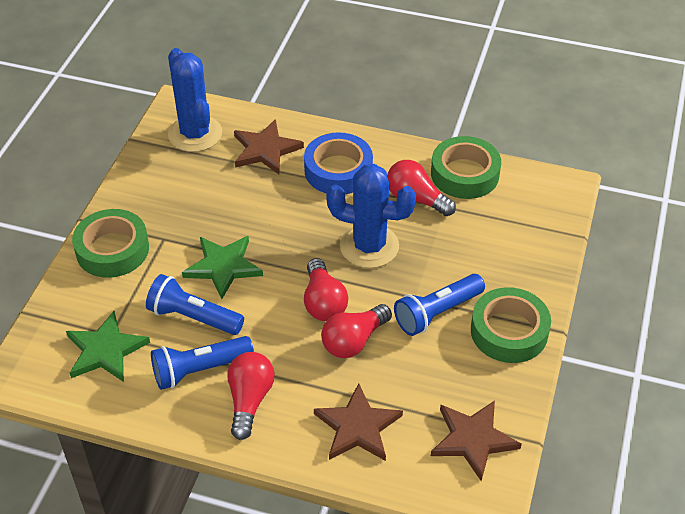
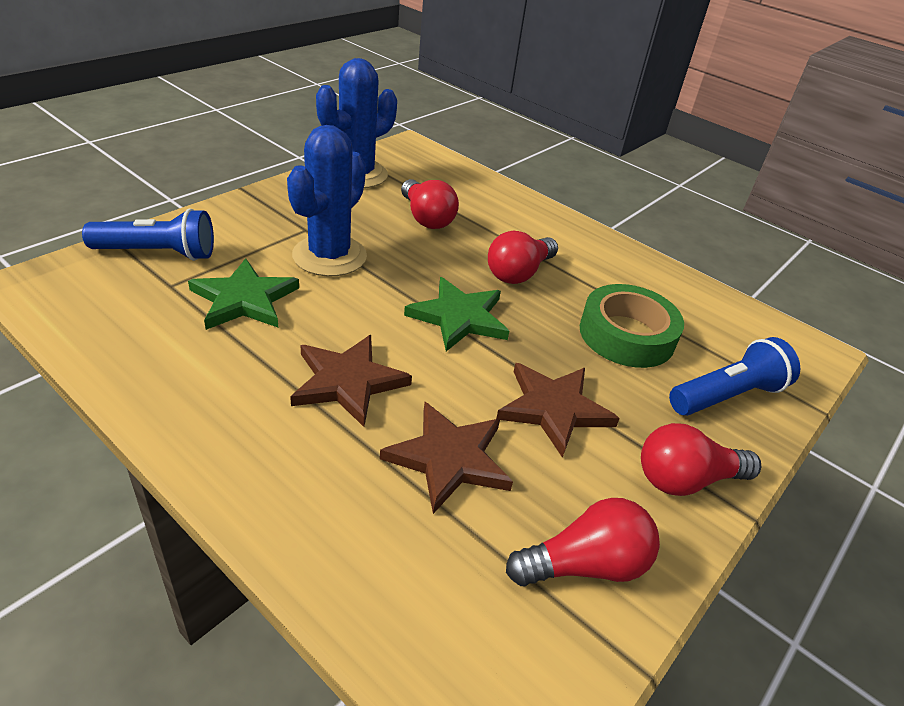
blue flashlight: 3 -> 2
blue tape: 1 -> 0
green tape: 3 -> 1

